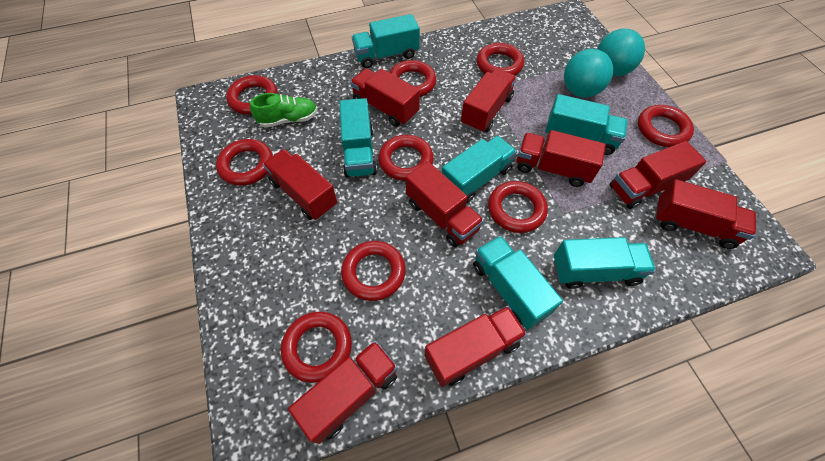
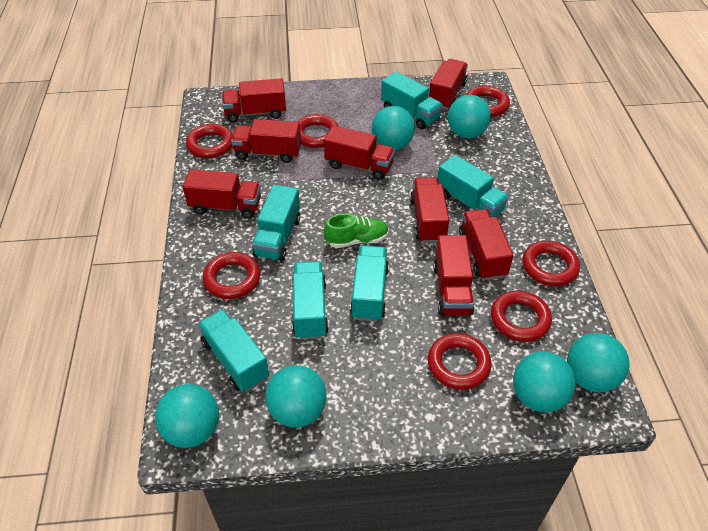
red ring: 9 -> 7
red truck: 9 -> 8
turquoise ball: 2 -> 6

